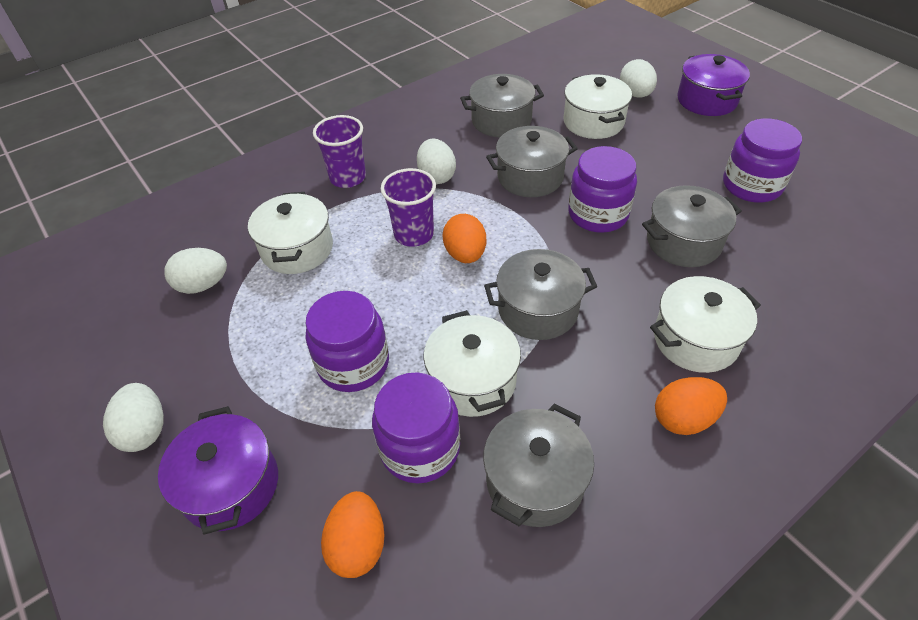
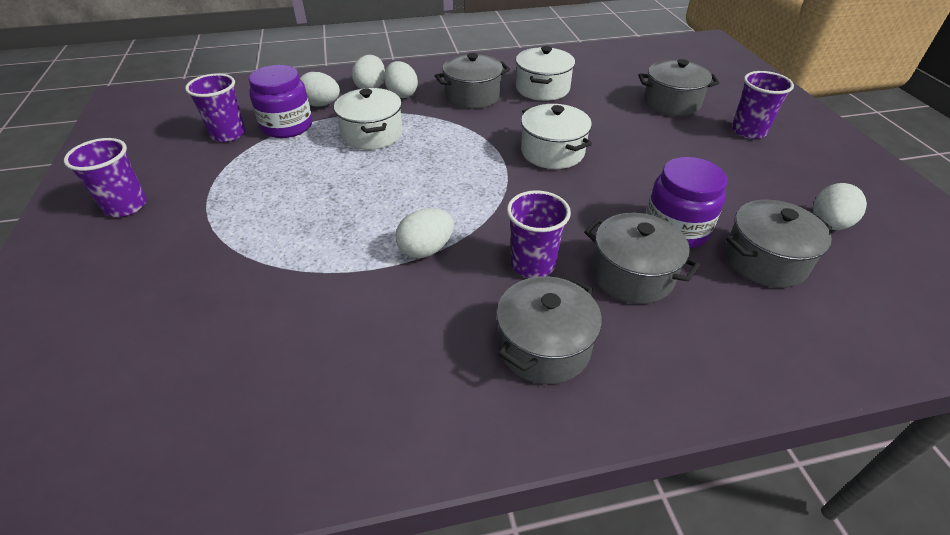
orange egg: 3 -> 0
purple cup: 2 -> 4
purple jar: 4 -> 2
purple pot: 2 -> 0
white egg: 4 -> 5
white pot: 4 -> 3

